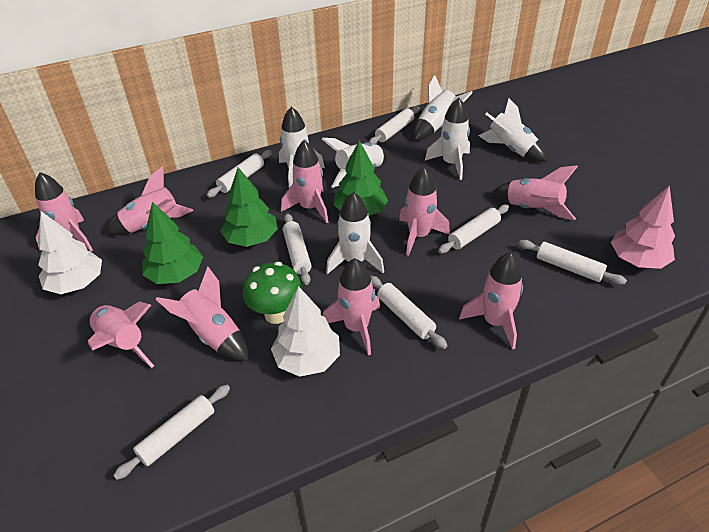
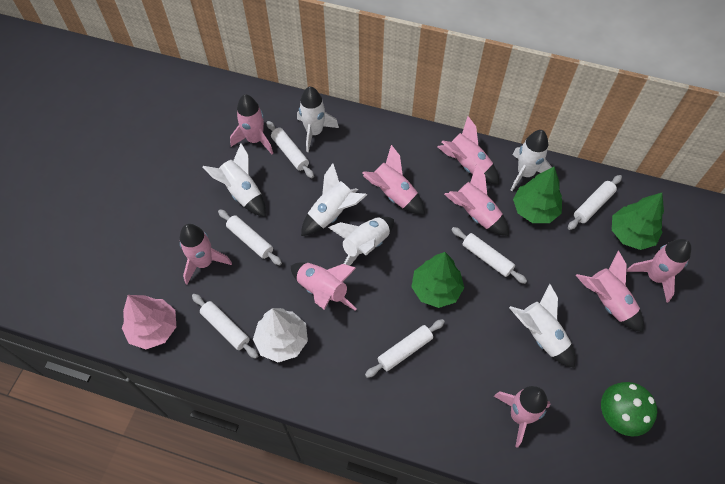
white rolling pin: 7 -> 6
white tree: 2 -> 1

